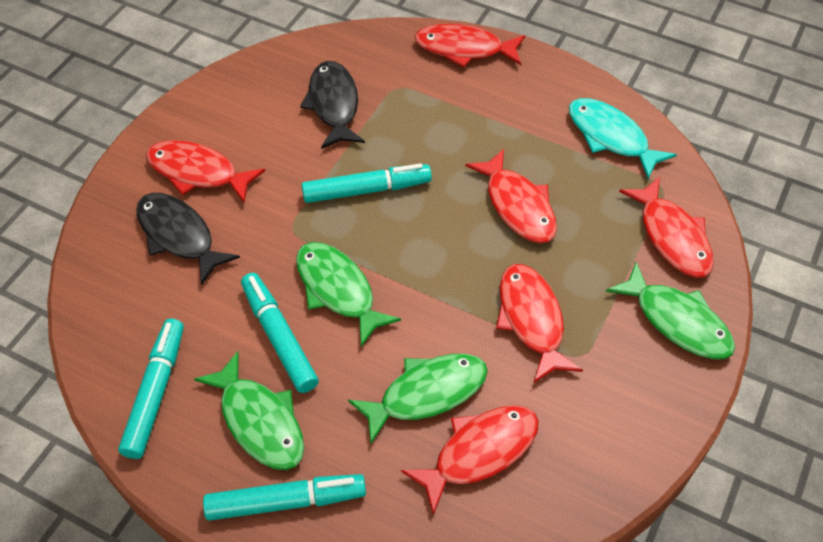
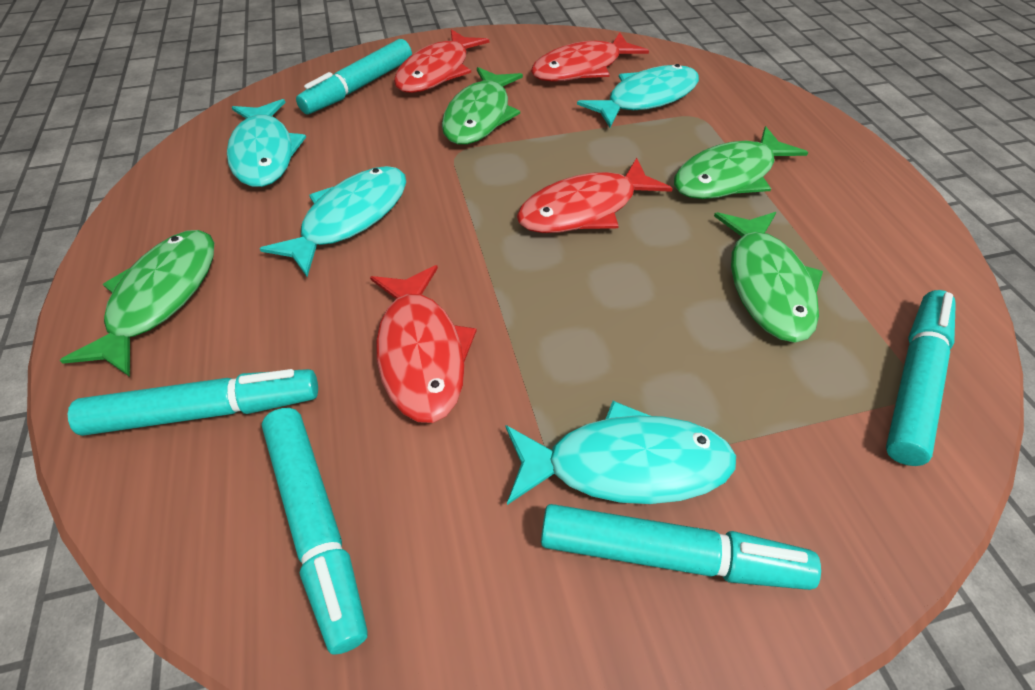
black fish: 2 -> 0
red fish: 6 -> 4
turquoise fish: 1 -> 4
turquoise marker: 4 -> 5

